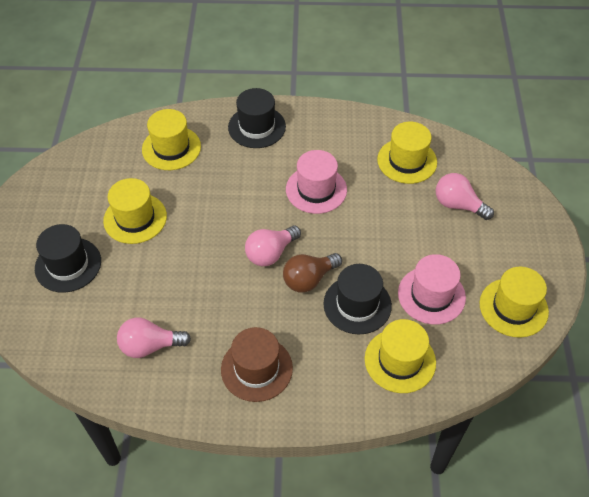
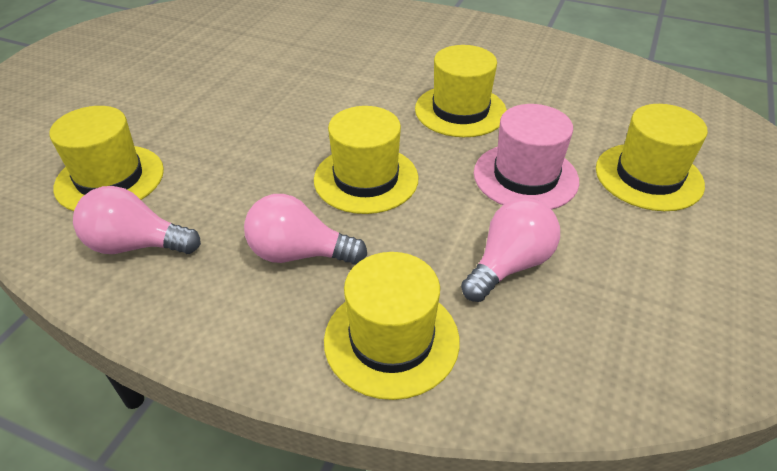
black hat: 3 -> 0
brown hat: 1 -> 0
brown light bulb: 1 -> 0
pink hat: 2 -> 1

